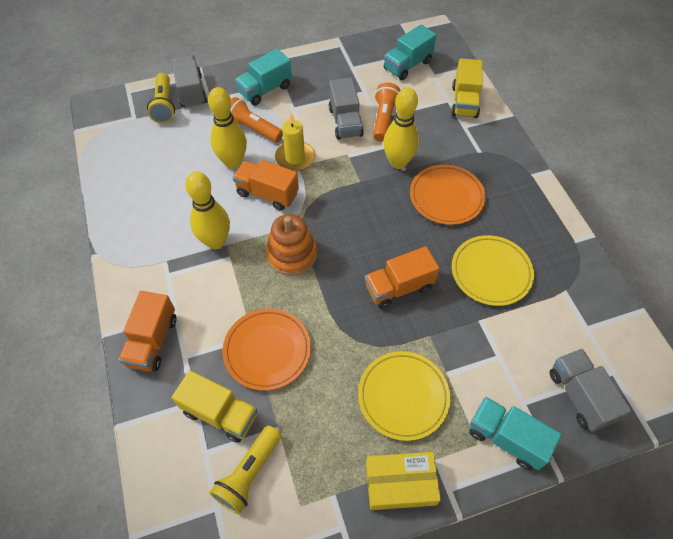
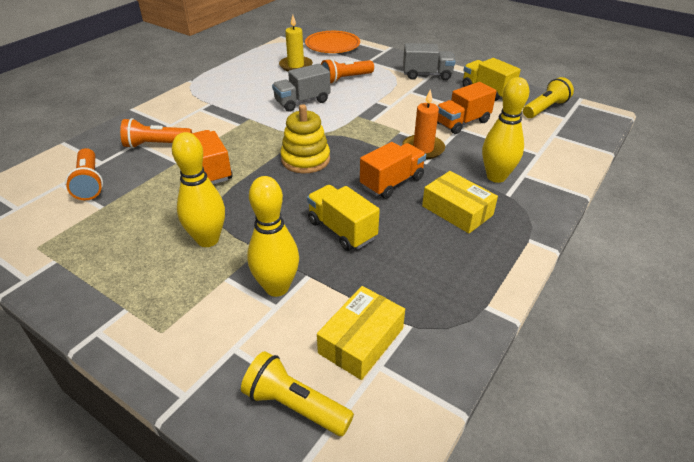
grey truck: 3 -> 2
orange candle: 0 -> 1
orange flashlight: 2 -> 3
orange plate: 2 -> 1
orange stacking toy: 1 -> 0
turquoise truck: 3 -> 0
yellow box: 1 -> 2
yellow plate: 2 -> 0
yellow stacking toy: 0 -> 1

